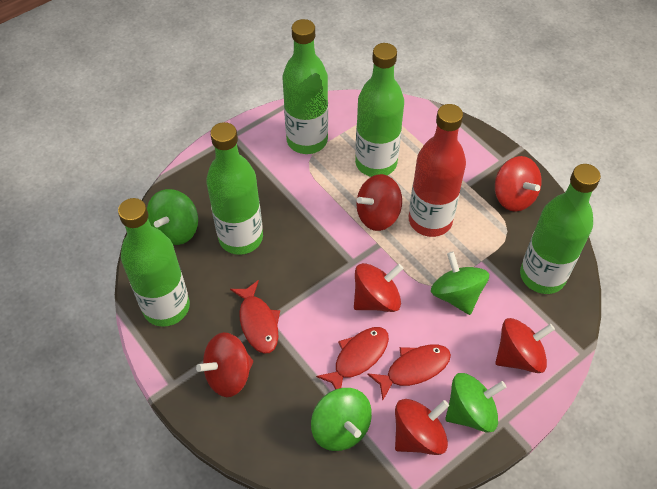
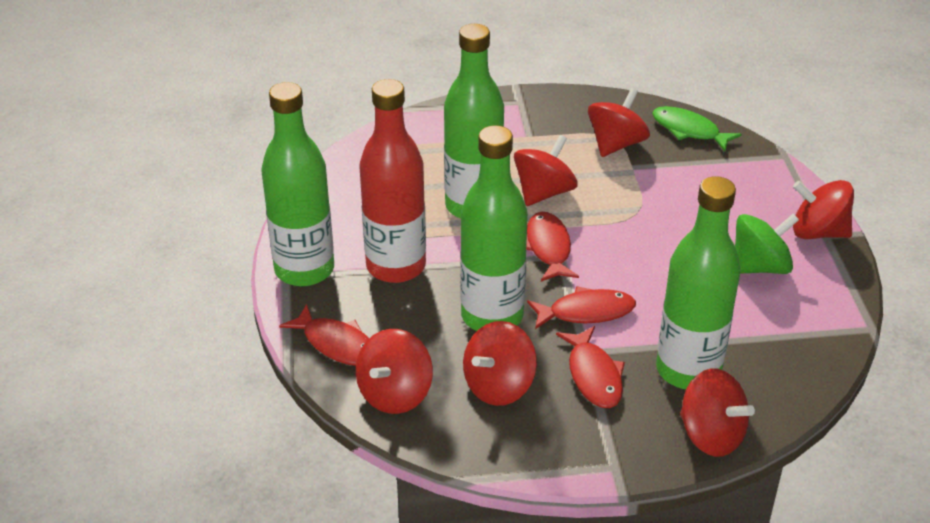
green bottle: 5 -> 4
green fish: 0 -> 1
green spinning top: 4 -> 1
red fish: 3 -> 4

